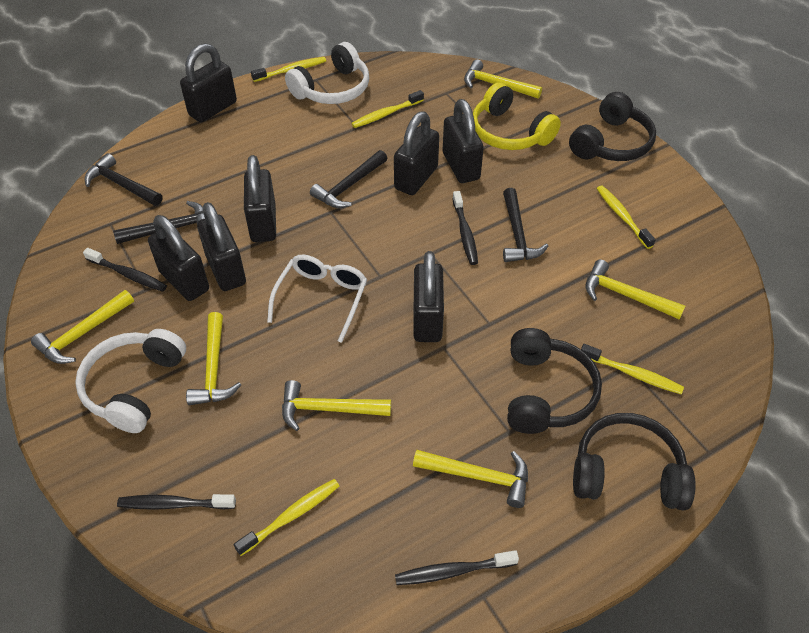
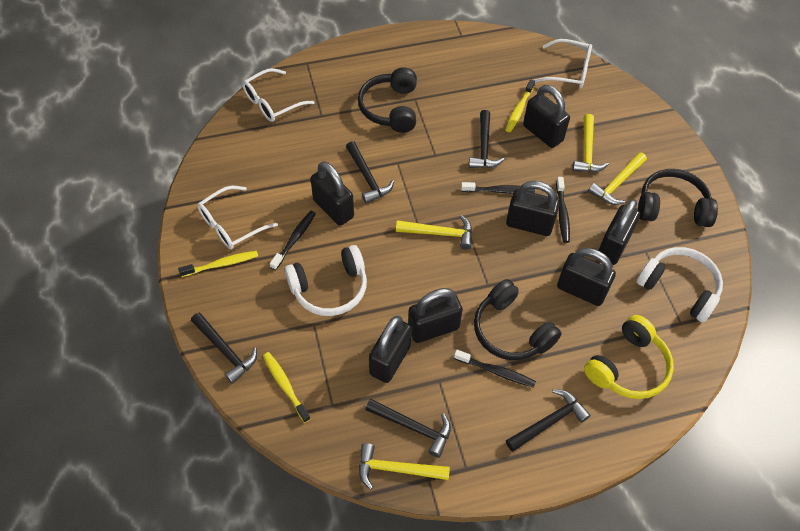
black hammer: 4 -> 5
white glasses: 1 -> 3
yellow hammer: 6 -> 4
yellow toothbrush: 5 -> 3

